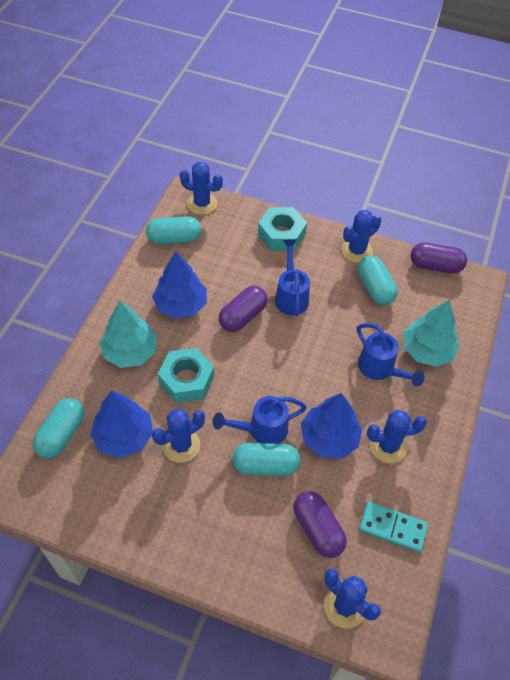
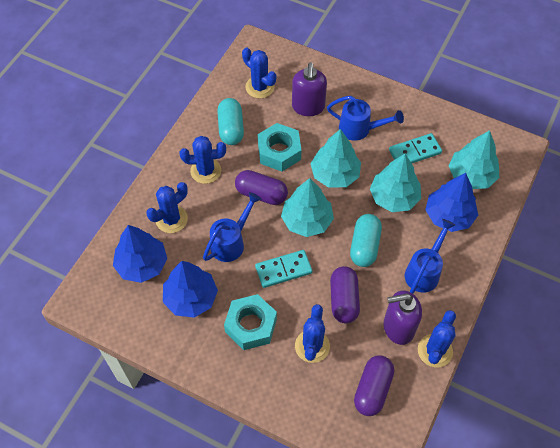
purple soap dispenser: 0 -> 2
turquoise capsule: 4 -> 2
turquoise domino: 1 -> 2
turquoise tree: 2 -> 4

